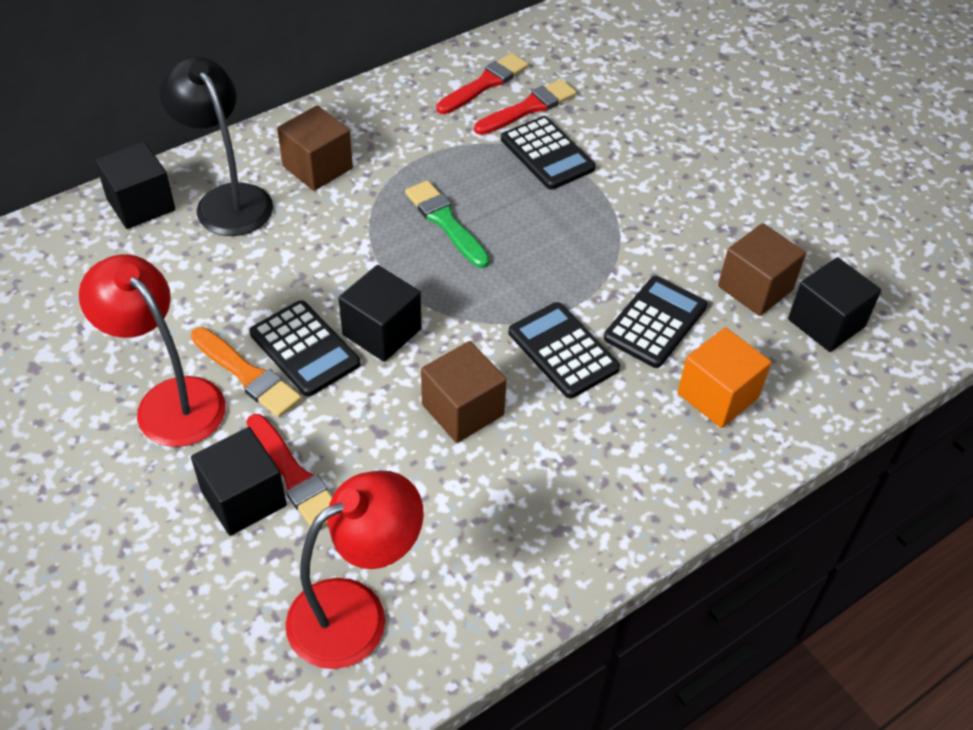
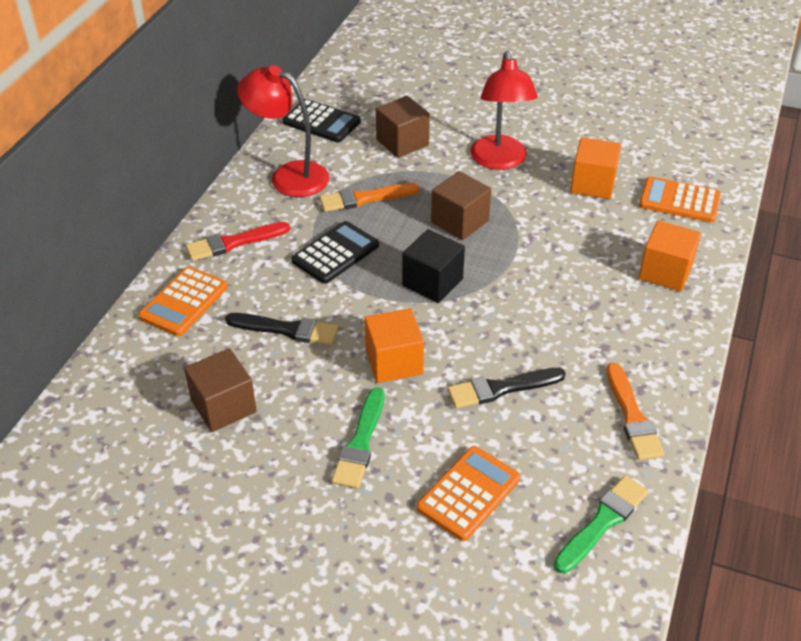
black brush: 0 -> 2
black calculator: 4 -> 2
black cube: 4 -> 1
black lamp: 1 -> 0
green brush: 1 -> 2
orange brush: 1 -> 2
orange calculator: 0 -> 3
orange cube: 1 -> 3
red brush: 3 -> 1

